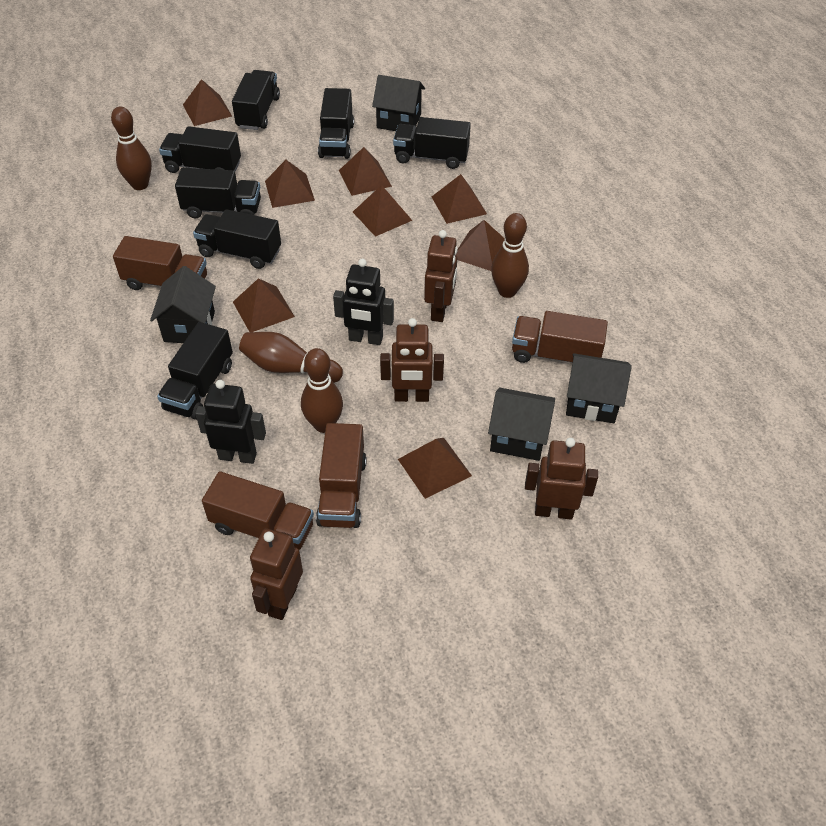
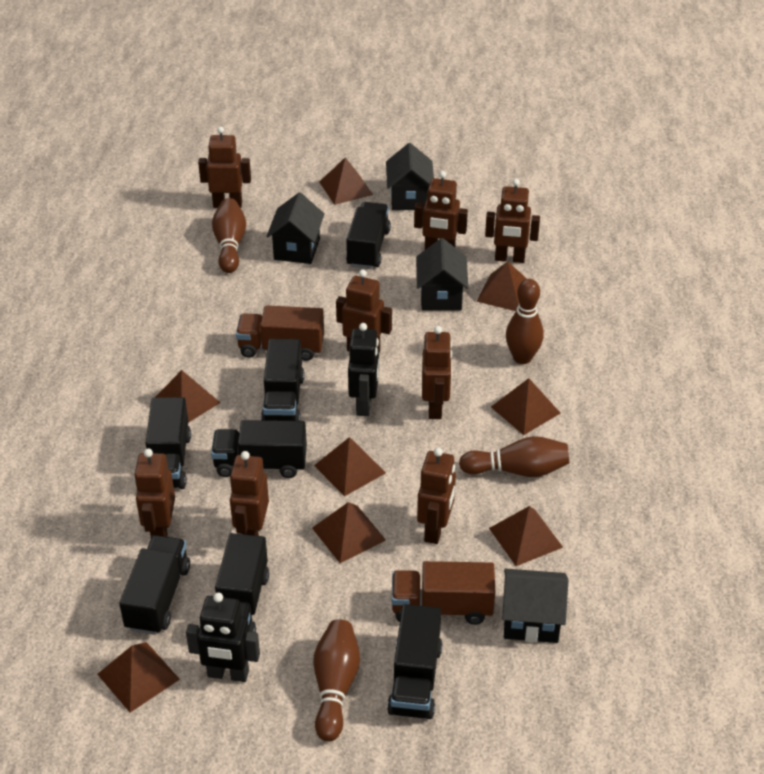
brown robot: 4 -> 8
brown truck: 4 -> 2

